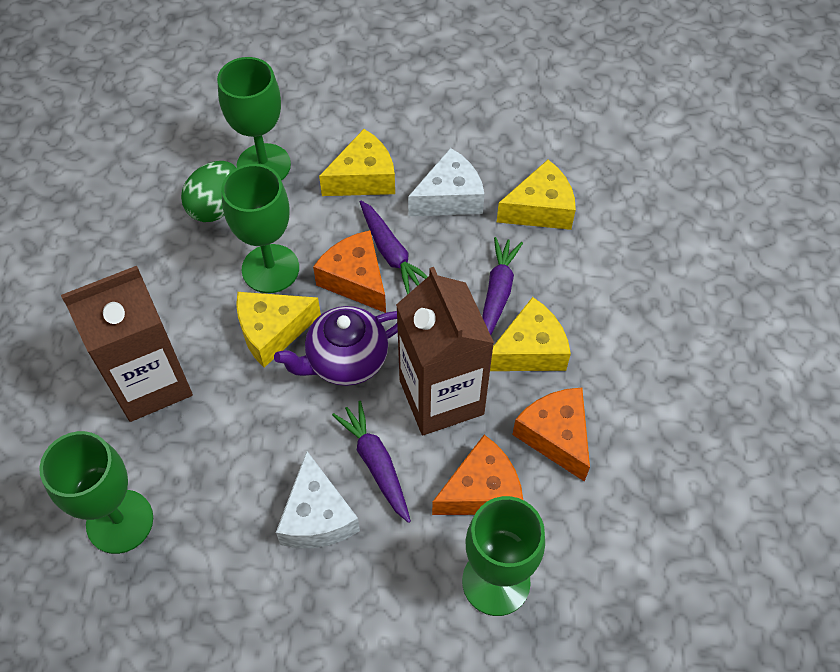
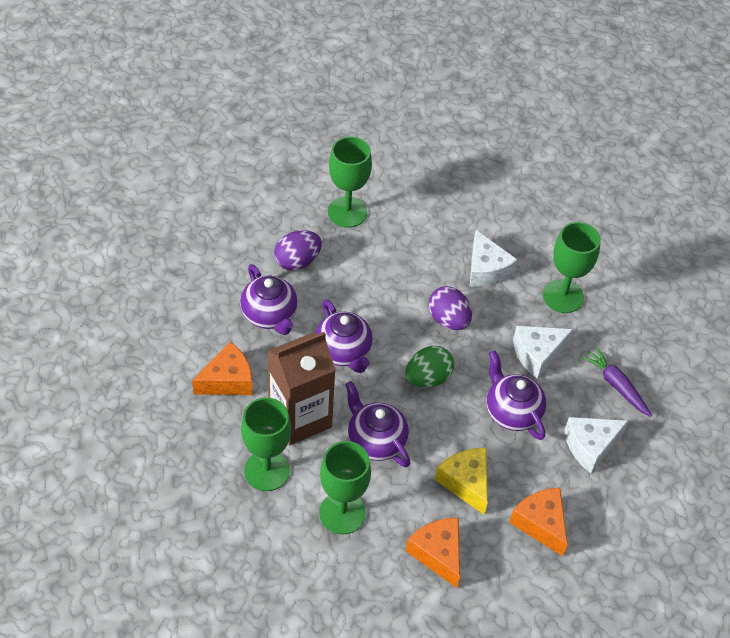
brown carton: 2 -> 1
purple carrot: 3 -> 1
purple egg: 0 -> 2
purple teapot: 1 -> 4
white cheese: 2 -> 3
yellow cheese: 4 -> 1

